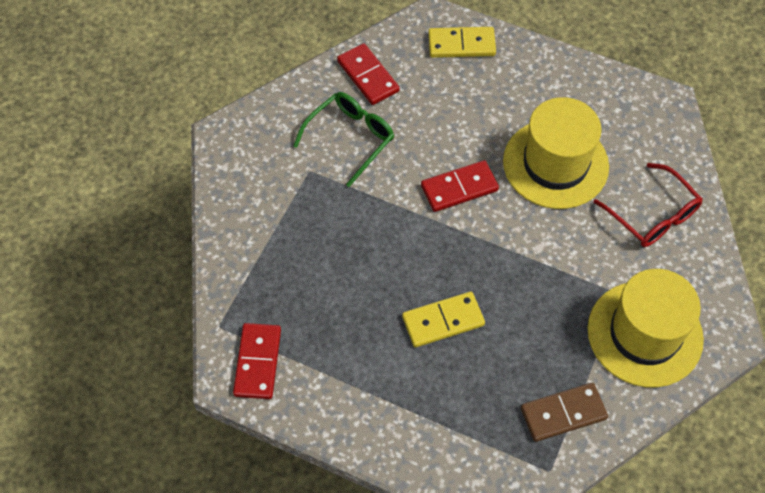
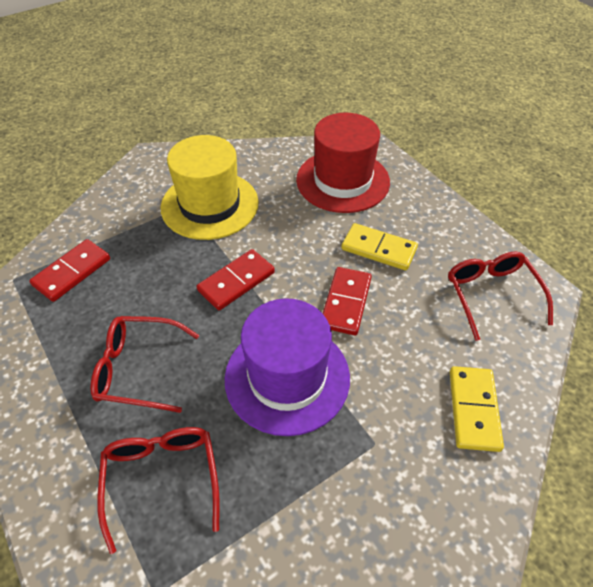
brown domino: 1 -> 0
green glasses: 1 -> 0
purple hat: 0 -> 1
red glasses: 1 -> 3
red hat: 0 -> 1
yellow hat: 2 -> 1

